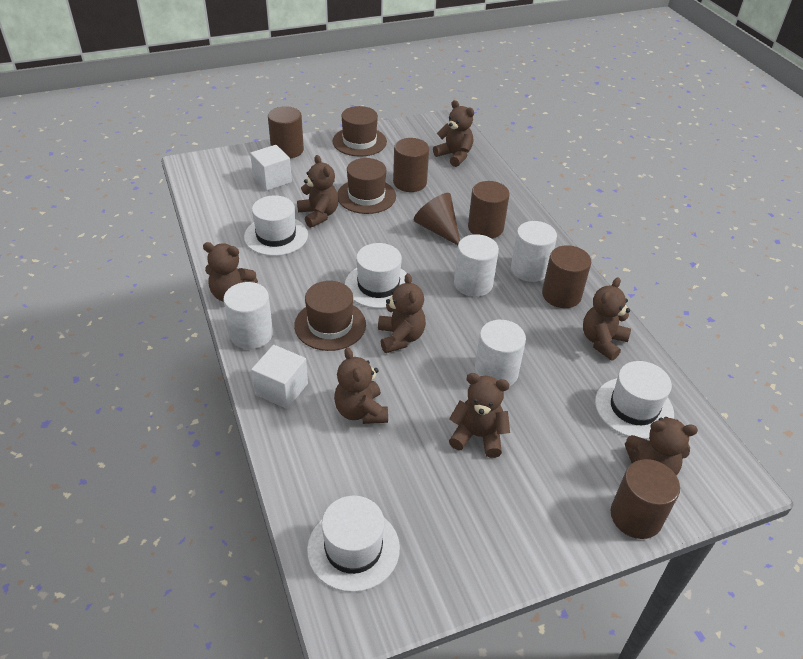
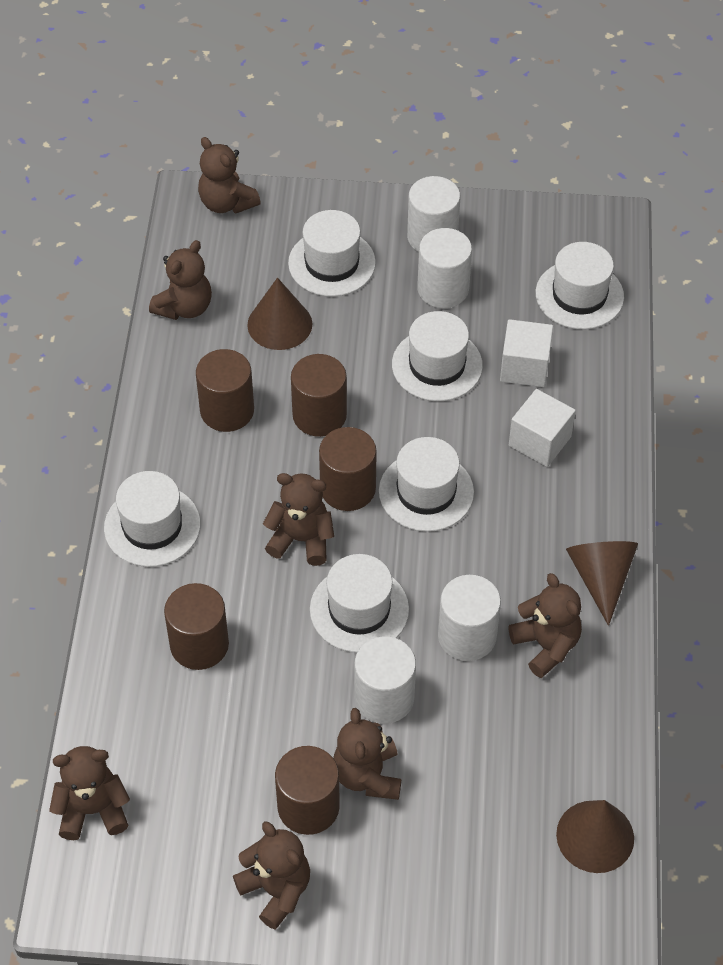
brown cone: 1 -> 3
brown hat: 3 -> 0
brown teddy bear: 8 -> 7
white hat: 4 -> 6

